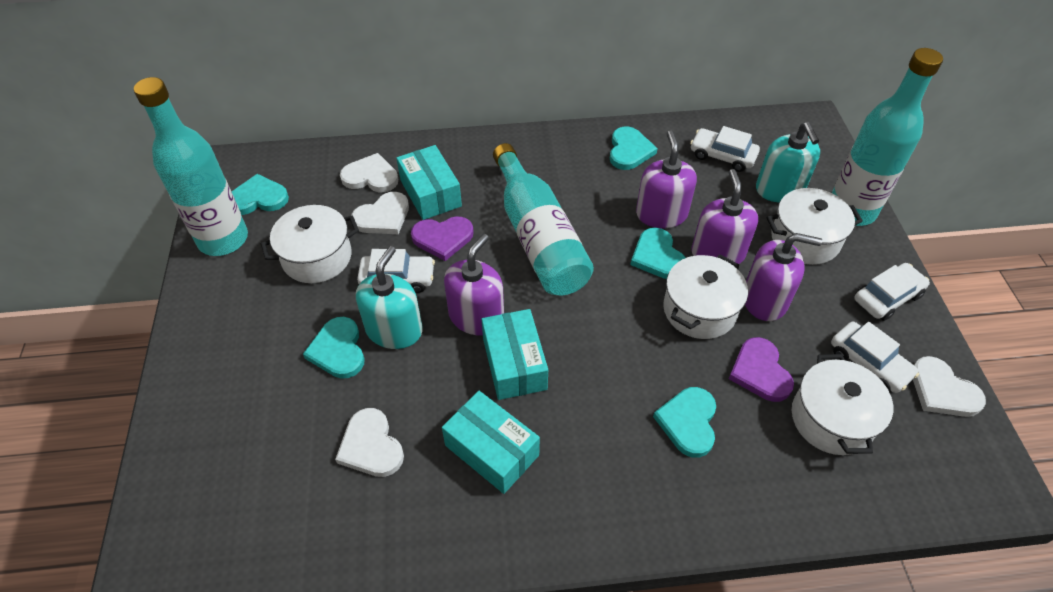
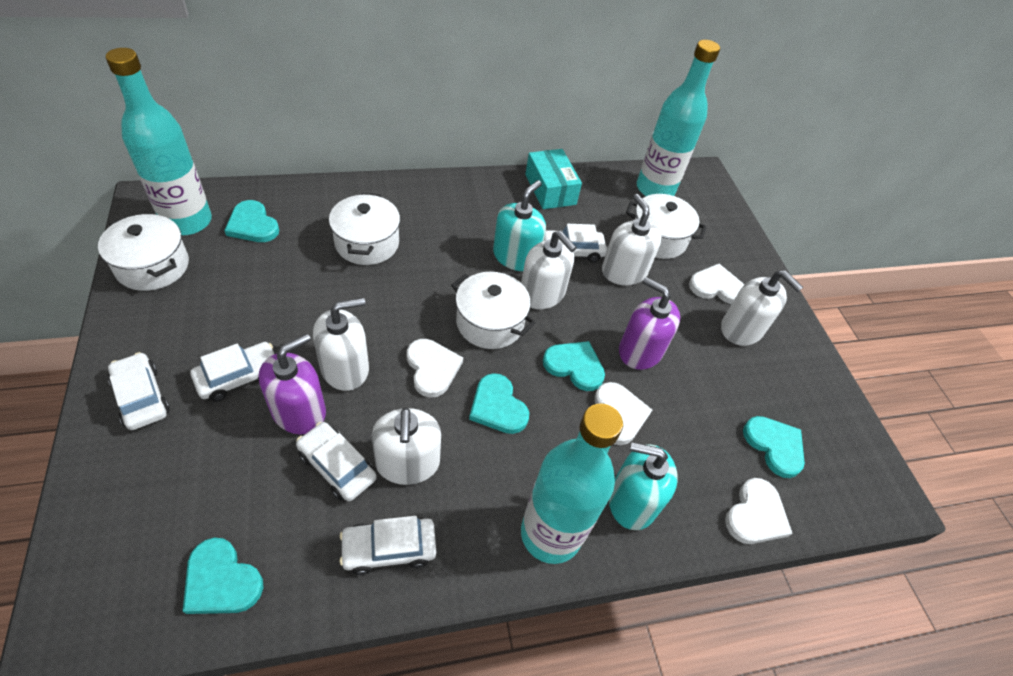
purple heart: 2 -> 0
purple soap dispenser: 4 -> 2
turquoise box: 3 -> 1
white car: 4 -> 5
white soap dispenser: 0 -> 5

